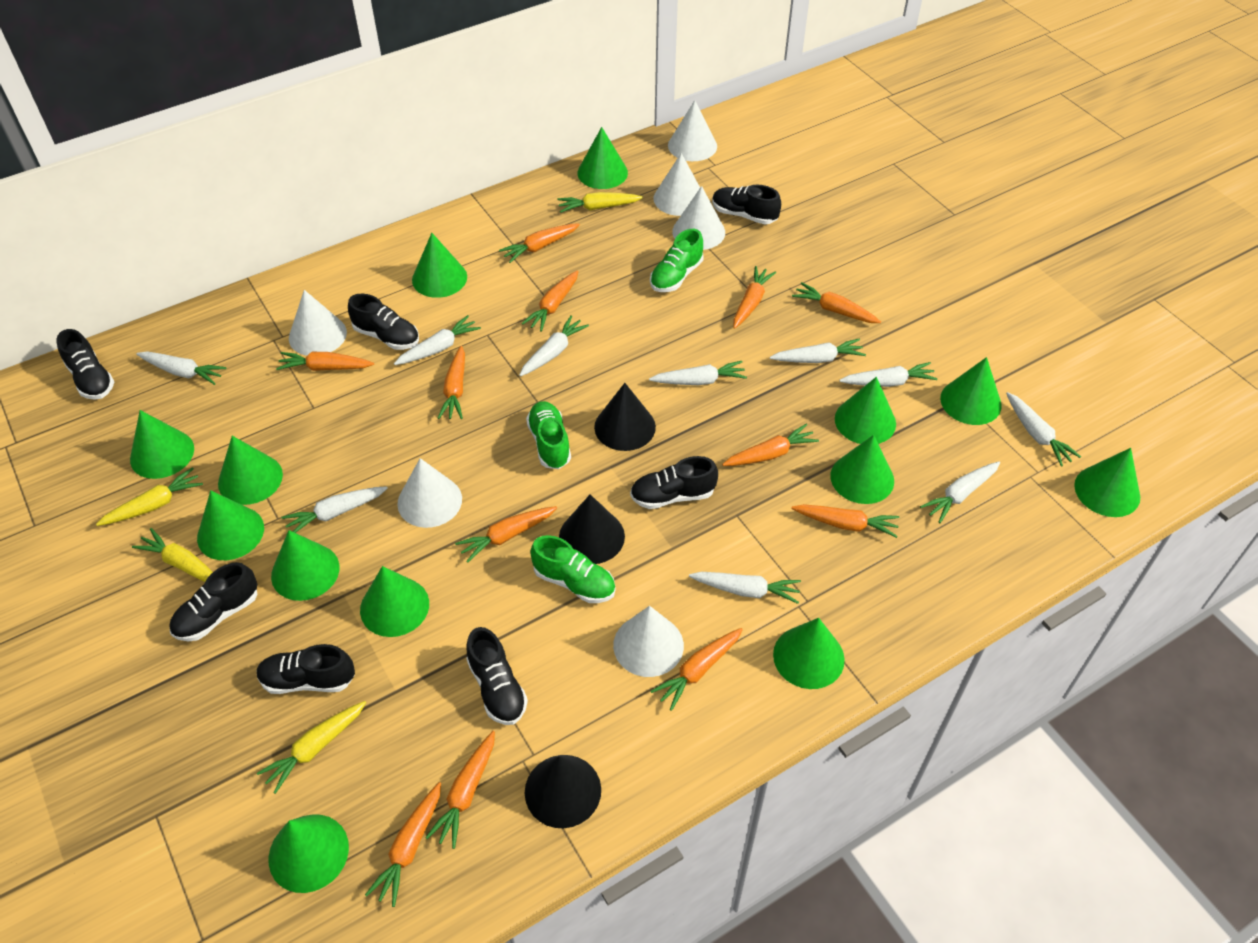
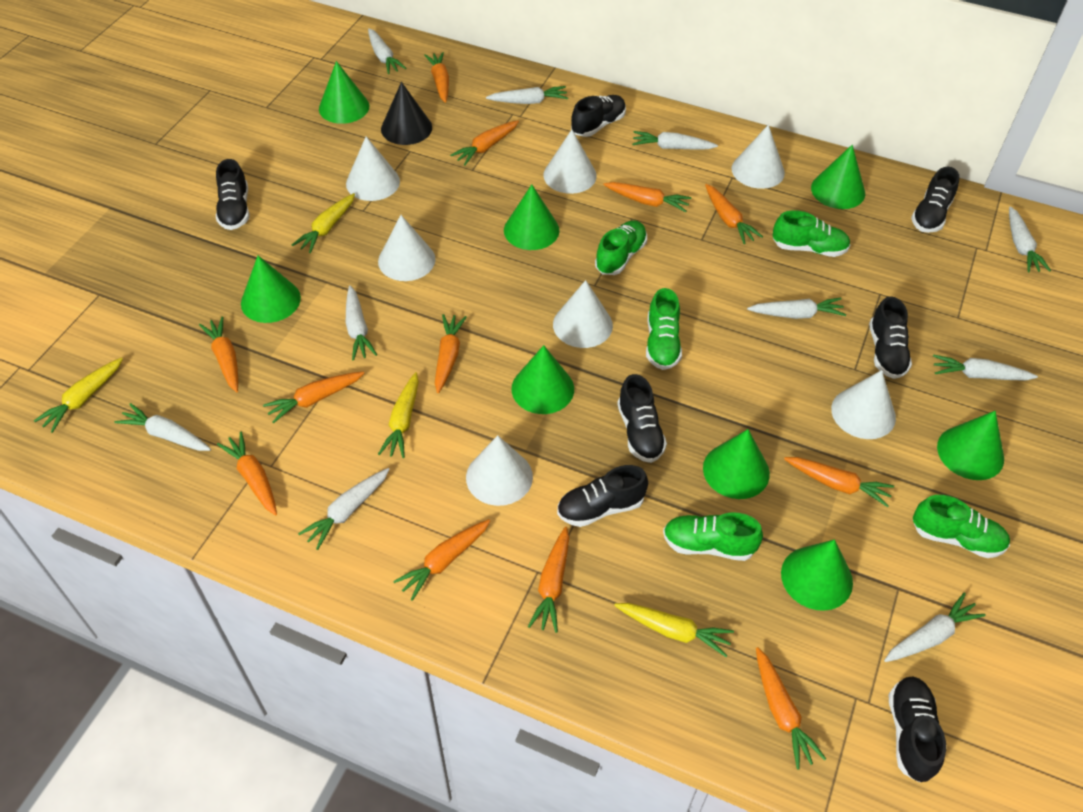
black cone: 3 -> 1
green cone: 13 -> 8
green shoe: 3 -> 5
white cone: 6 -> 7

